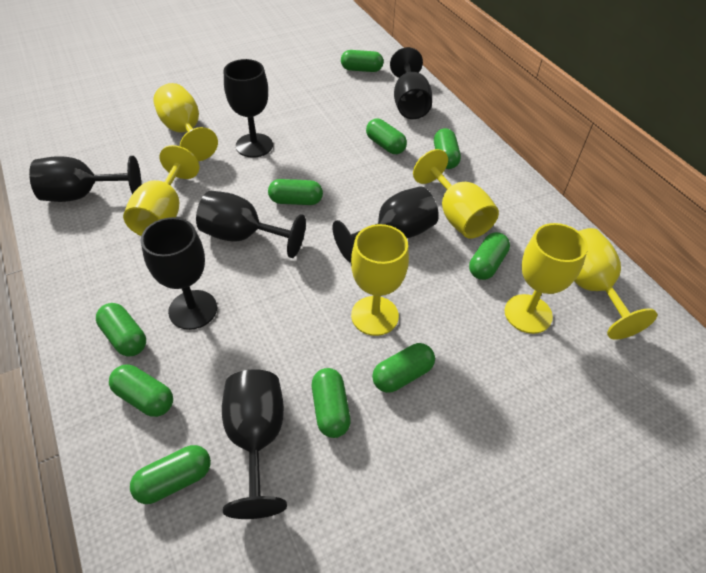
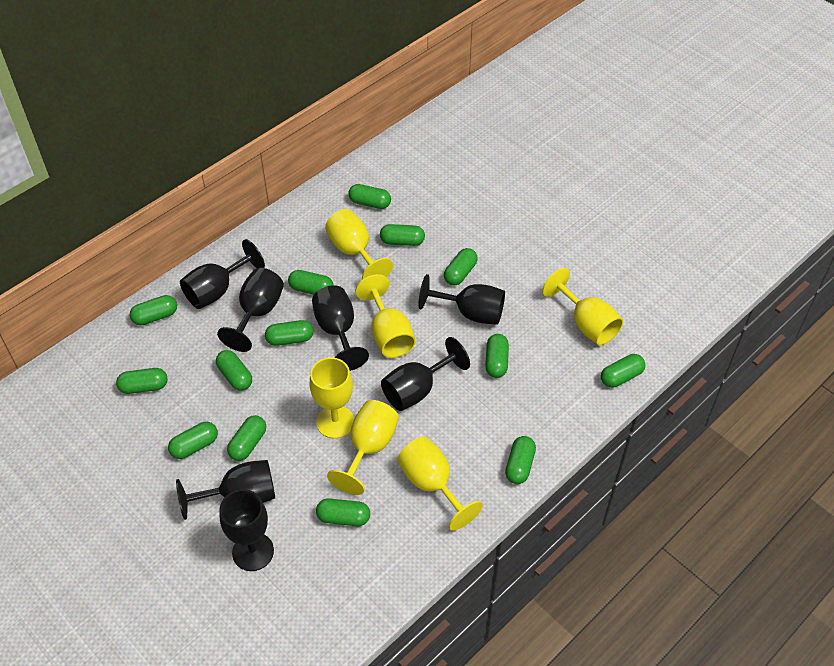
green capsule: 10 -> 14

